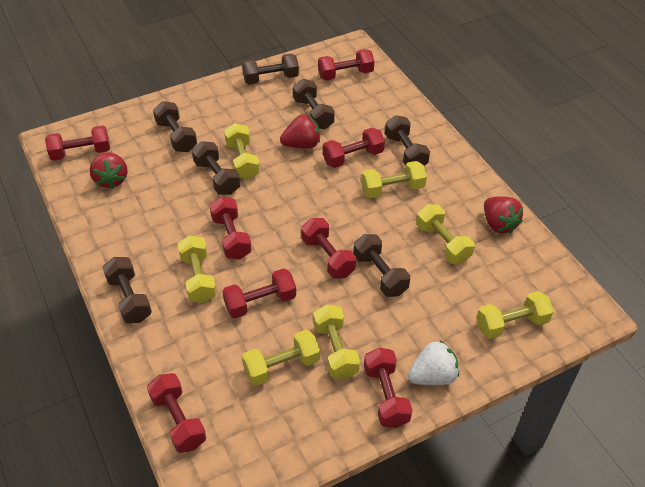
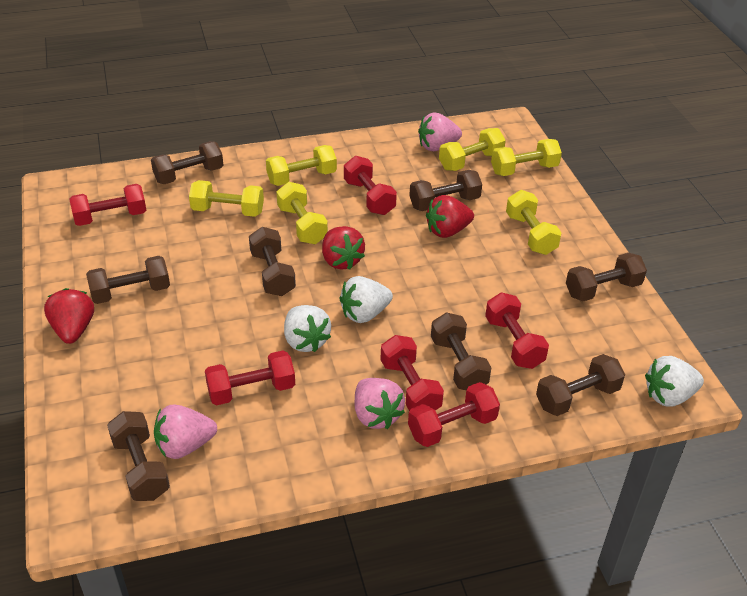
brown dumbbell: 7 -> 8
pink strawberry: 0 -> 3
red dumbbell: 8 -> 6
white strawberry: 1 -> 3
yellow dumbbell: 7 -> 6

